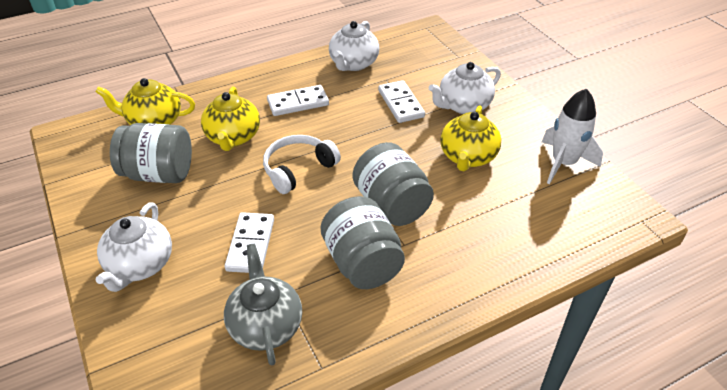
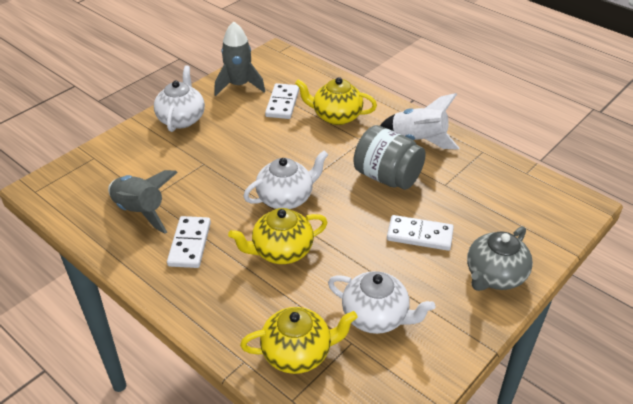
grey jar: 3 -> 1
grey rocket: 0 -> 2
white headphones: 1 -> 0

